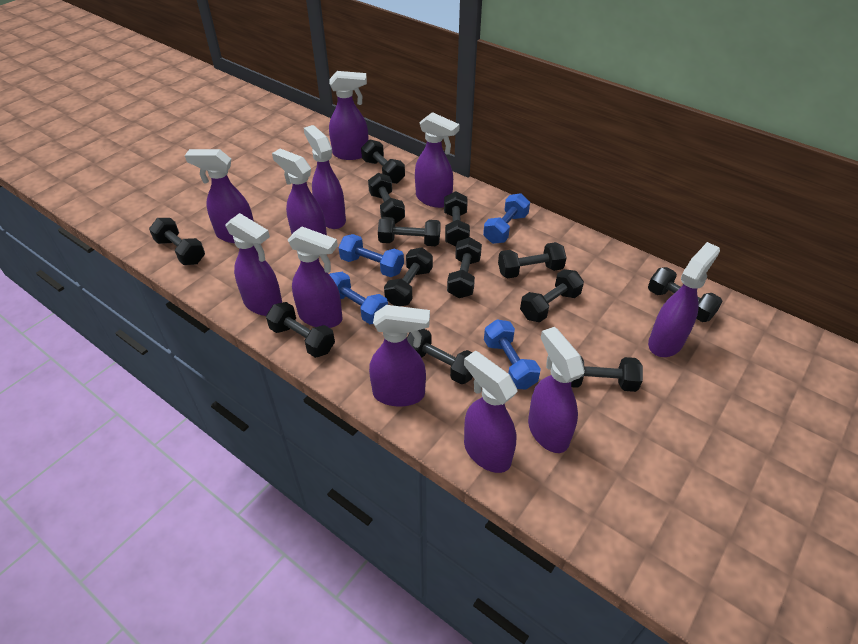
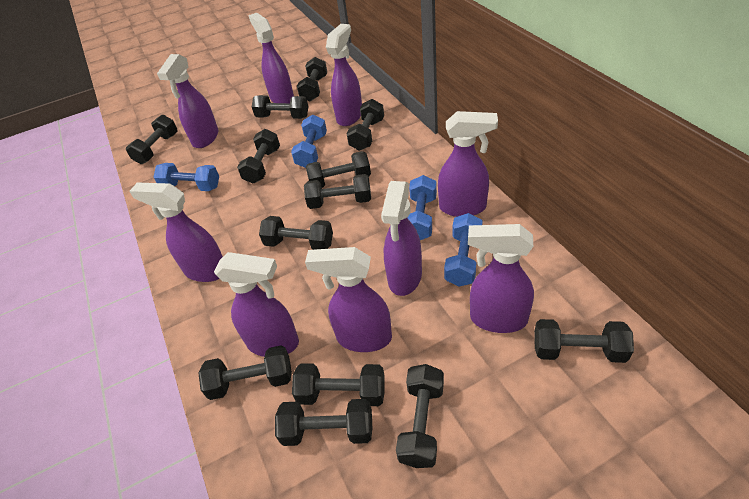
purple spray bottle: 11 -> 9

